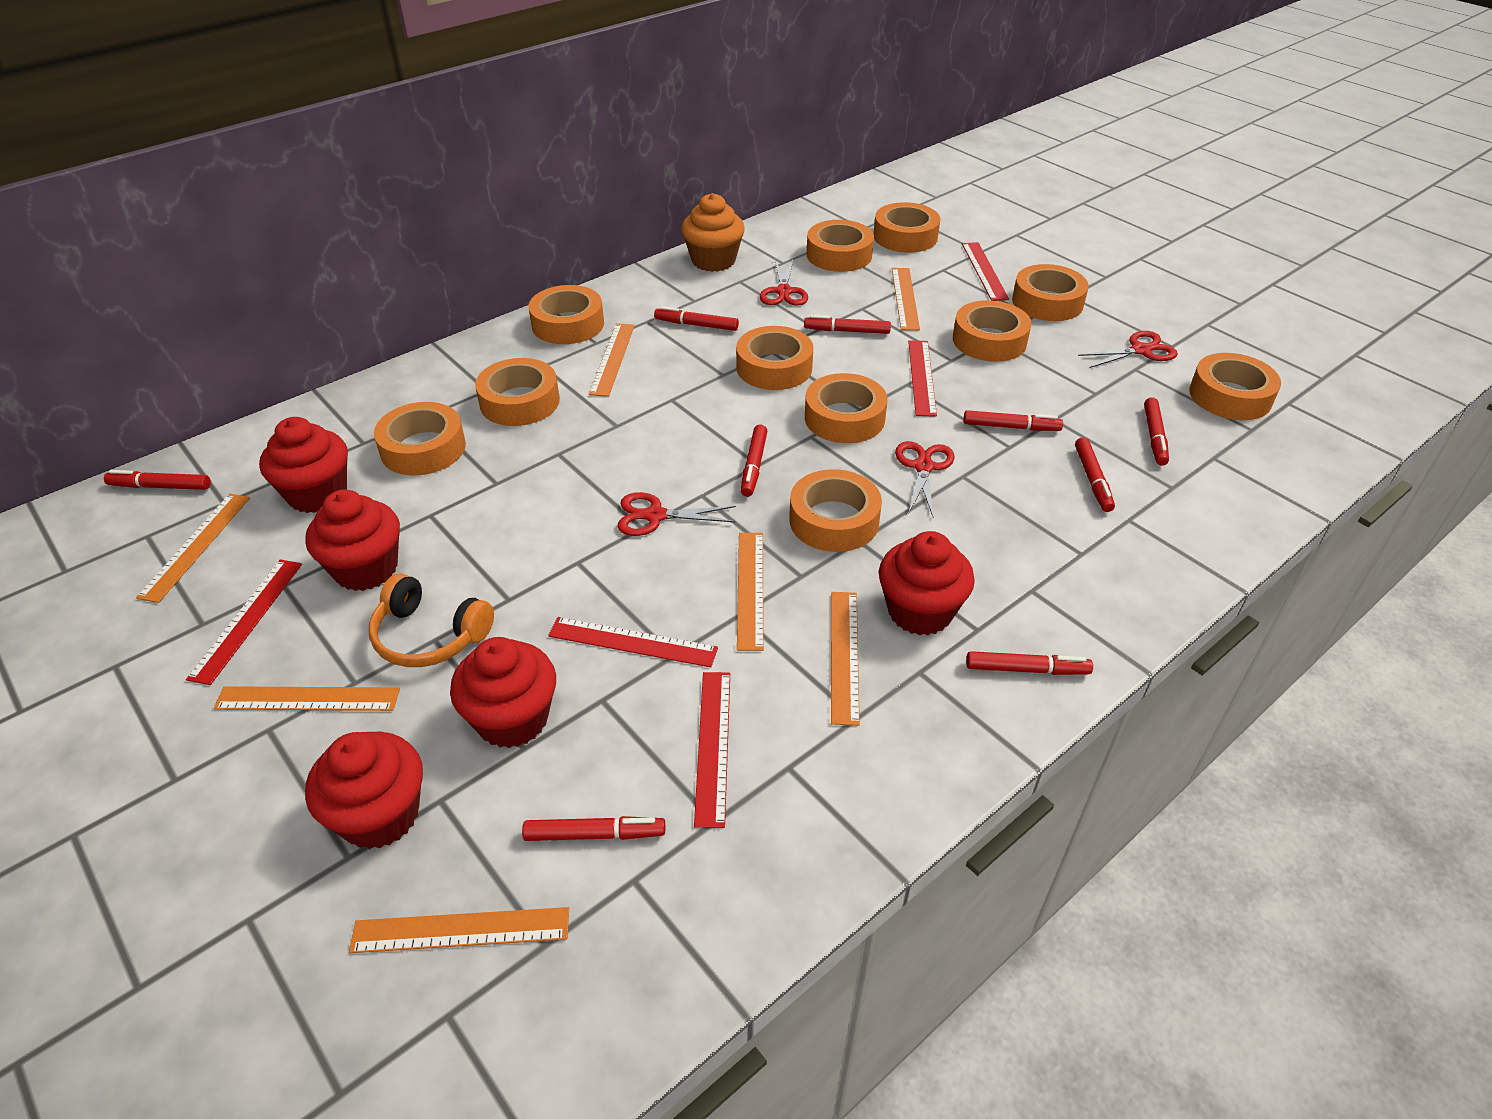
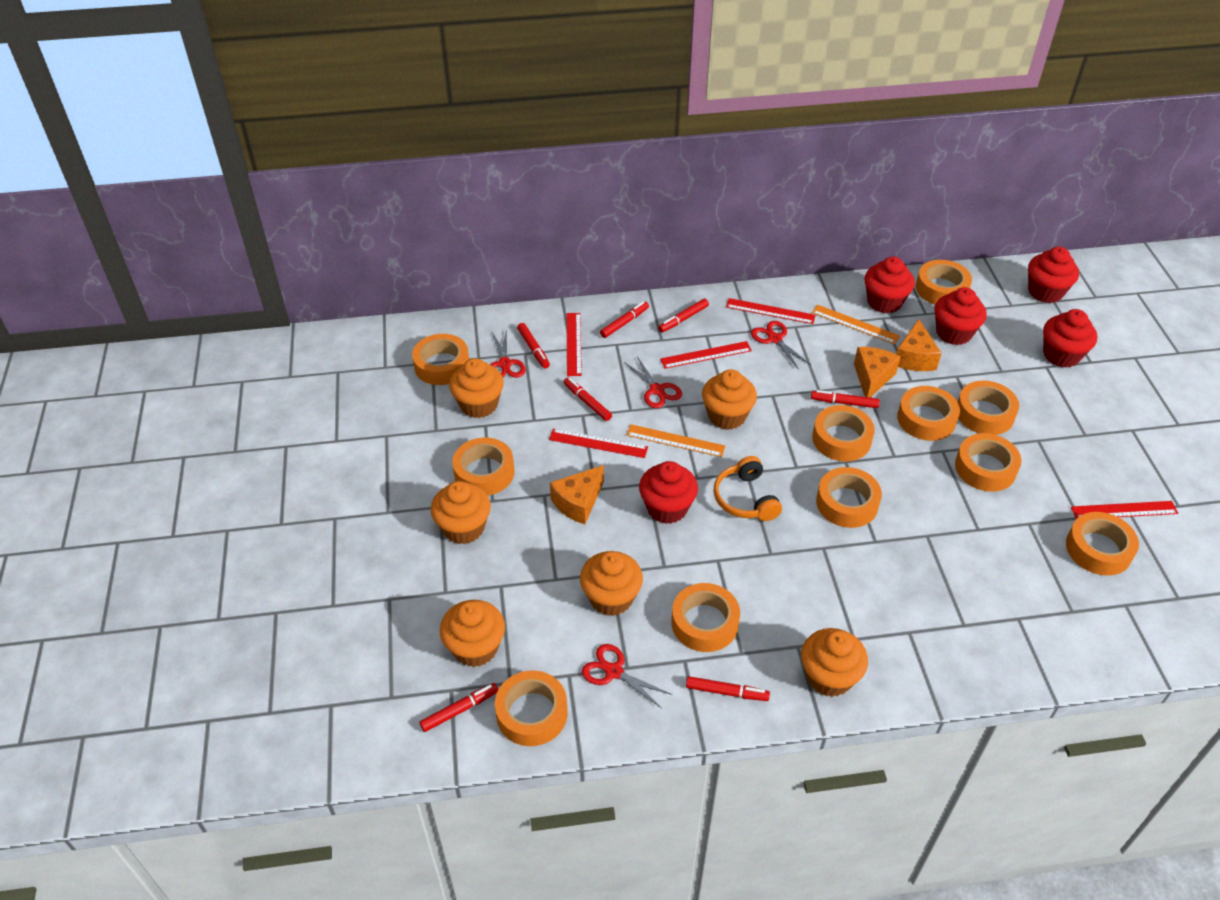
orange cheese: 0 -> 3
orange cupcake: 1 -> 6
orange ruler: 7 -> 2
red marker: 9 -> 7

